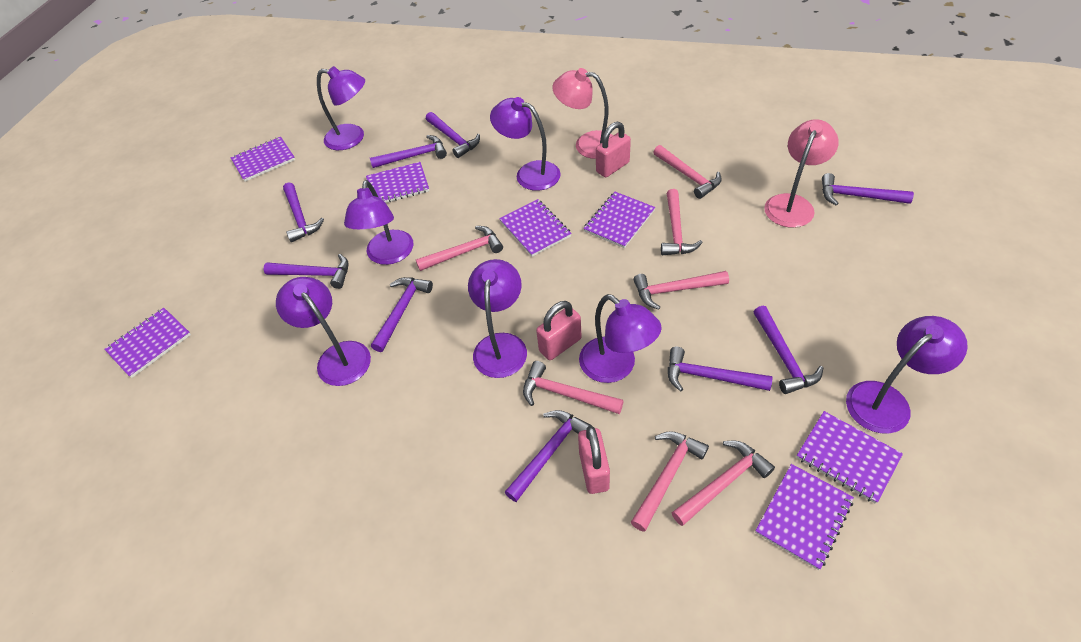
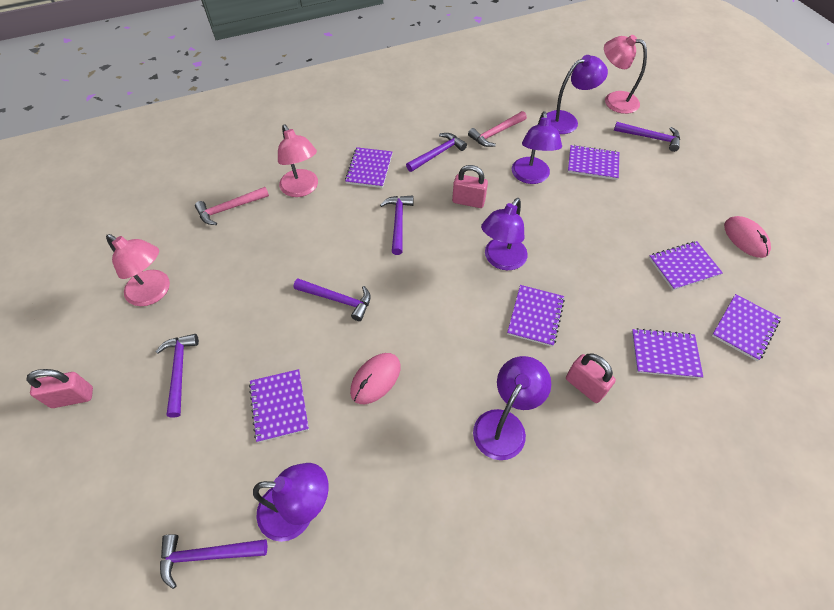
pink hammer: 7 -> 2
pink lamp: 2 -> 3
pink mouse: 0 -> 2
purple hammer: 9 -> 6
purple lamp: 7 -> 5

